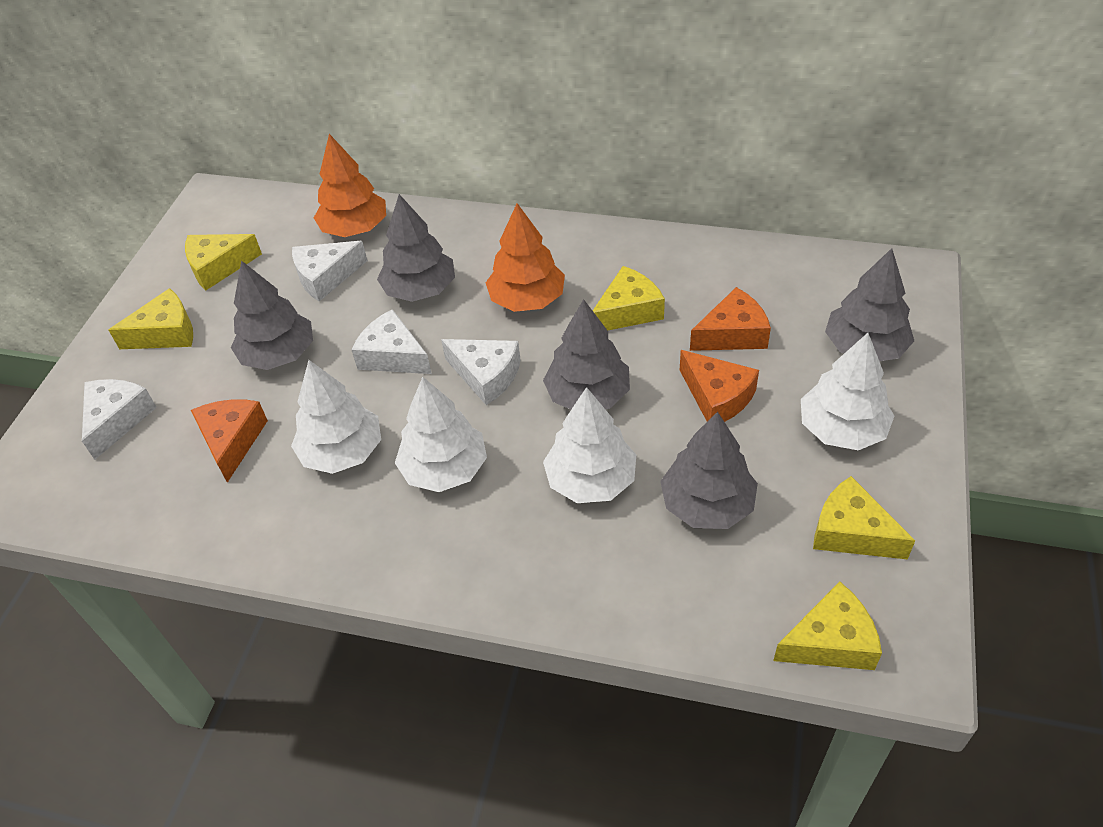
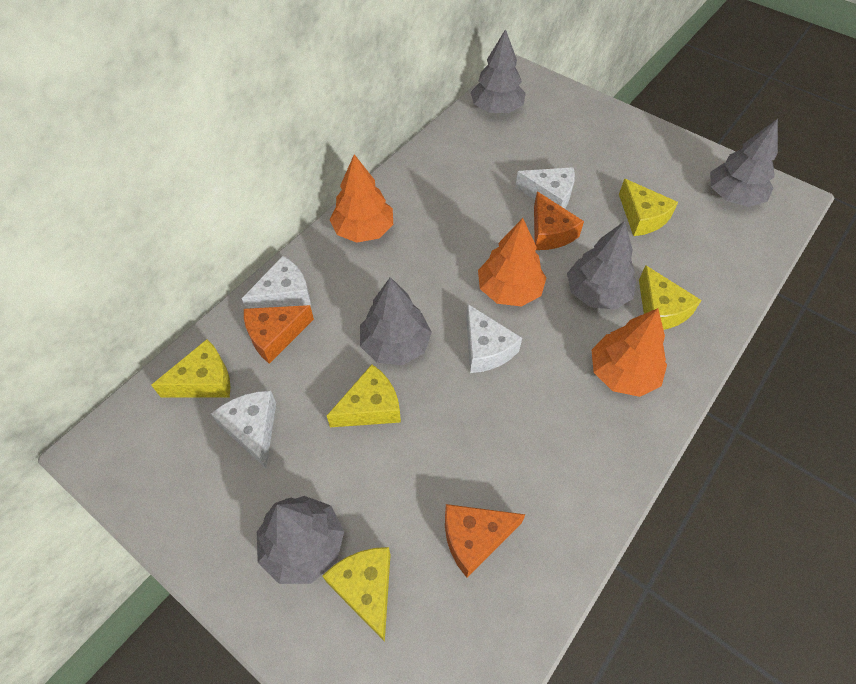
orange tree: 2 -> 3
white tree: 4 -> 0

